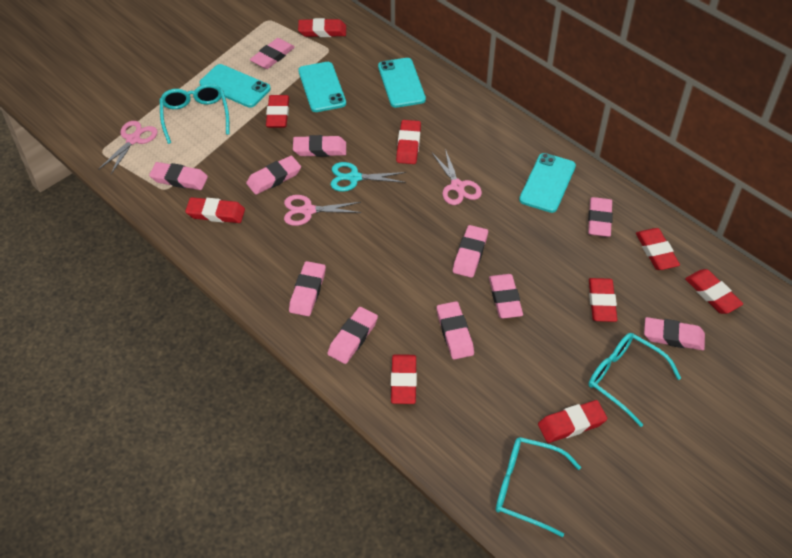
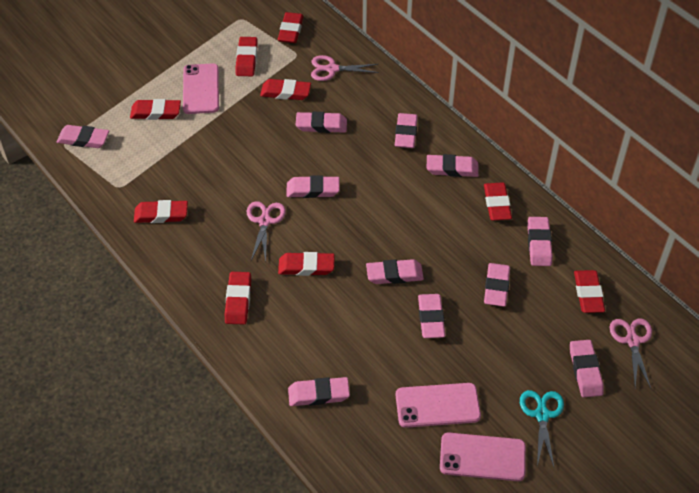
pink phone: 0 -> 3
turquoise glasses: 3 -> 0
turquoise phone: 4 -> 0

